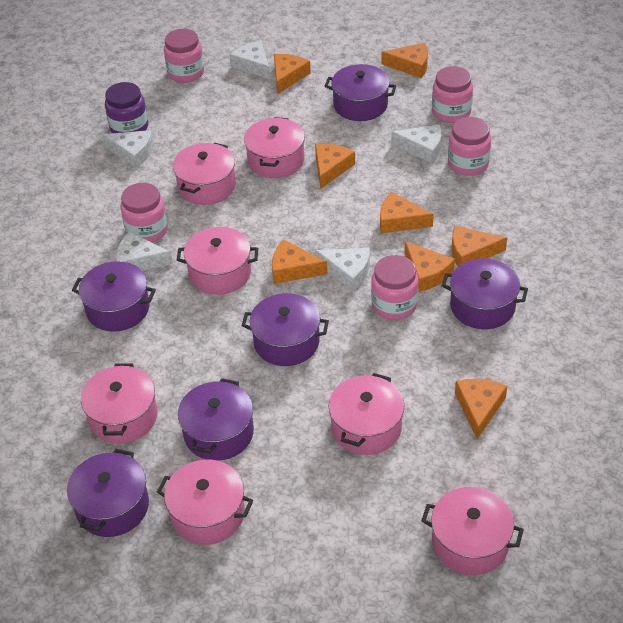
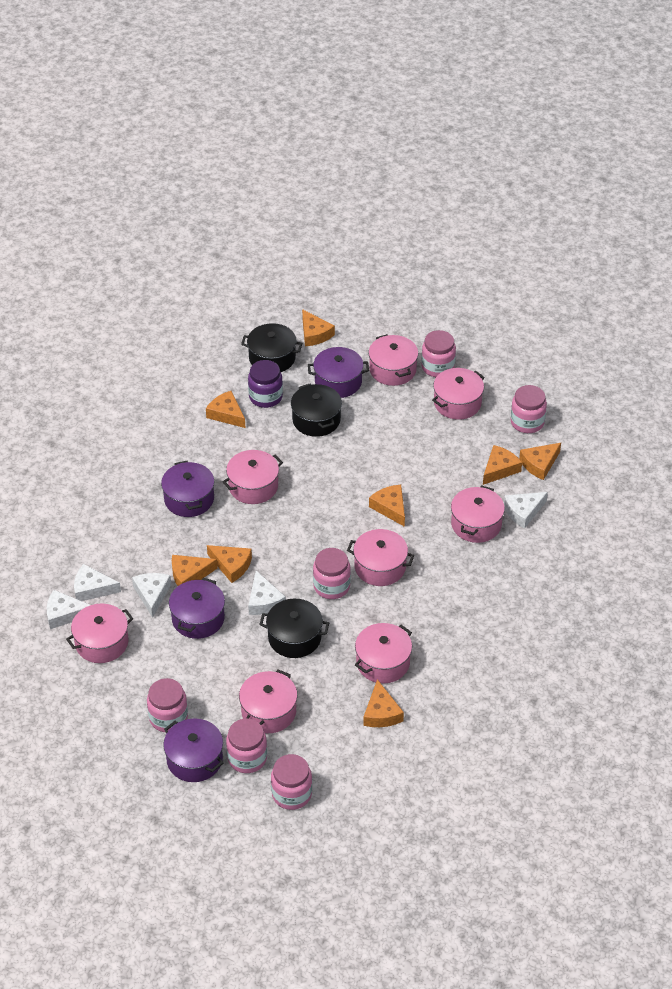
black pot: 0 -> 3
pink jar: 5 -> 6
pink pot: 7 -> 8
purple pot: 6 -> 4

